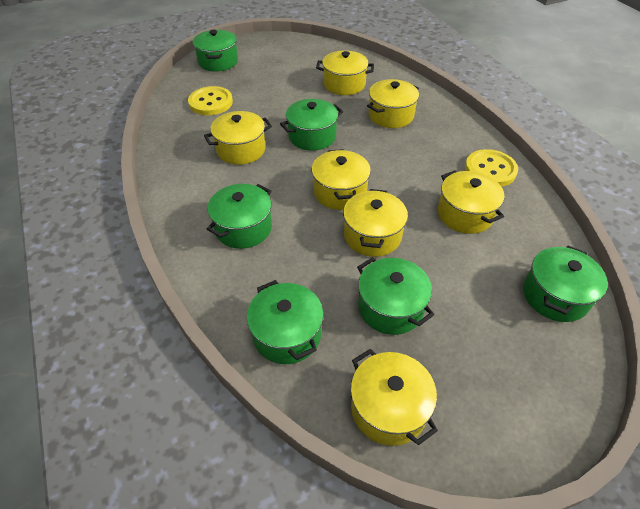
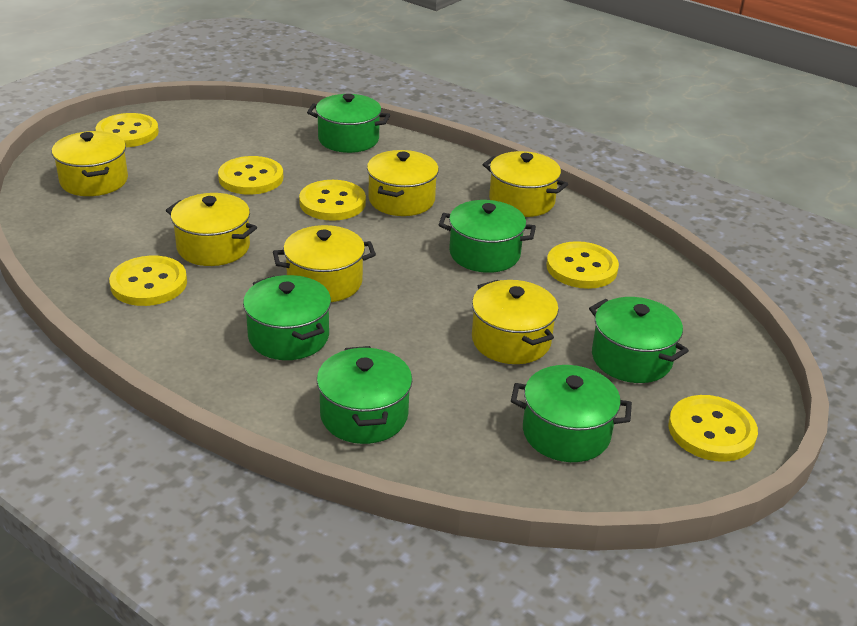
yellow button: 2 -> 6
yellow pot: 7 -> 6

